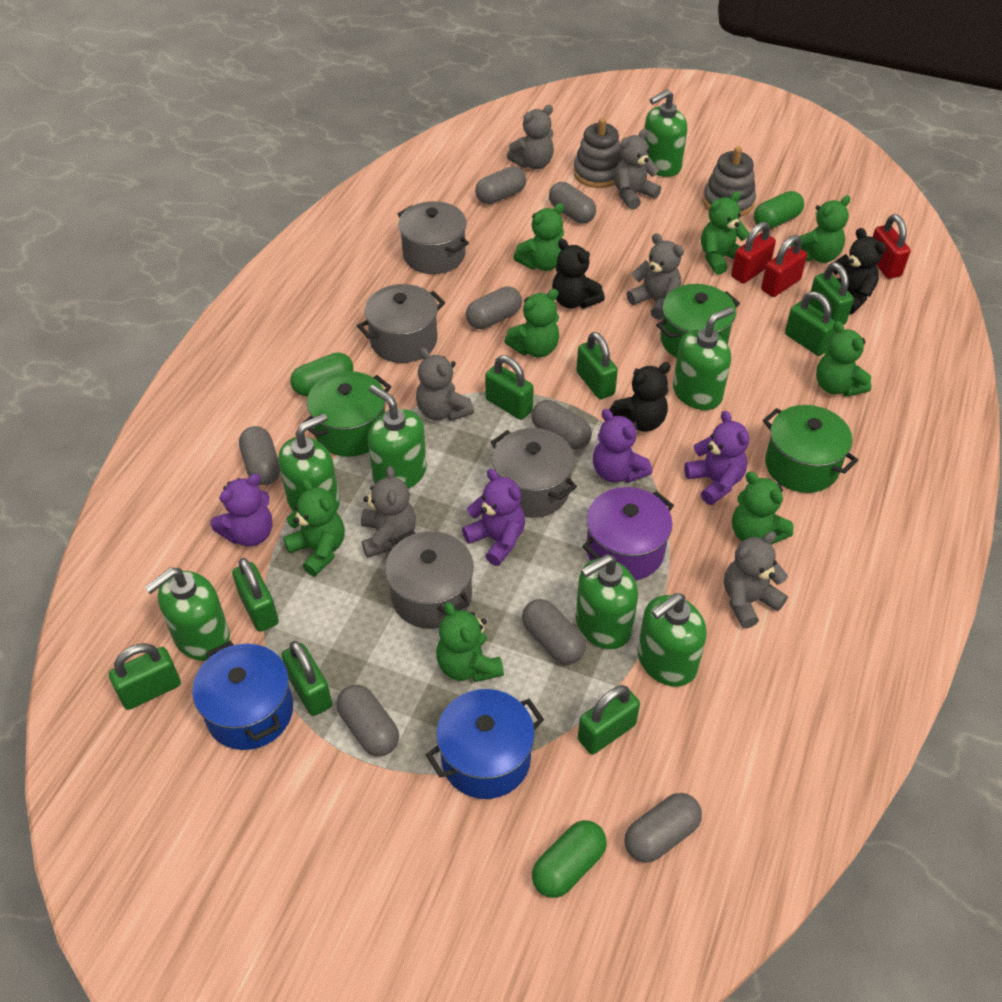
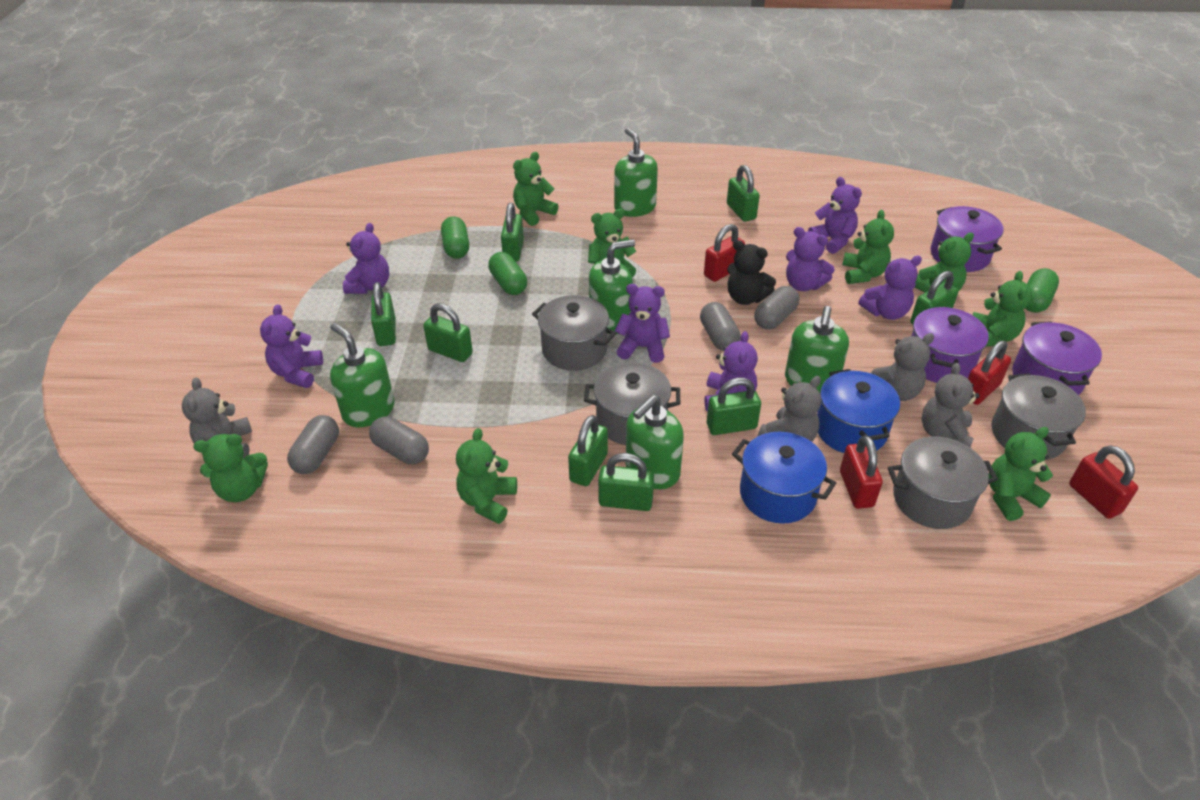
black teddy bear: 3 -> 1
green pot: 3 -> 0
green soap dispenser: 7 -> 5
grey capsule: 8 -> 4
grey stacking toy: 2 -> 0
grey teddy bear: 6 -> 4
purple pot: 1 -> 3
purple teddy bear: 4 -> 7
red padlock: 3 -> 4

